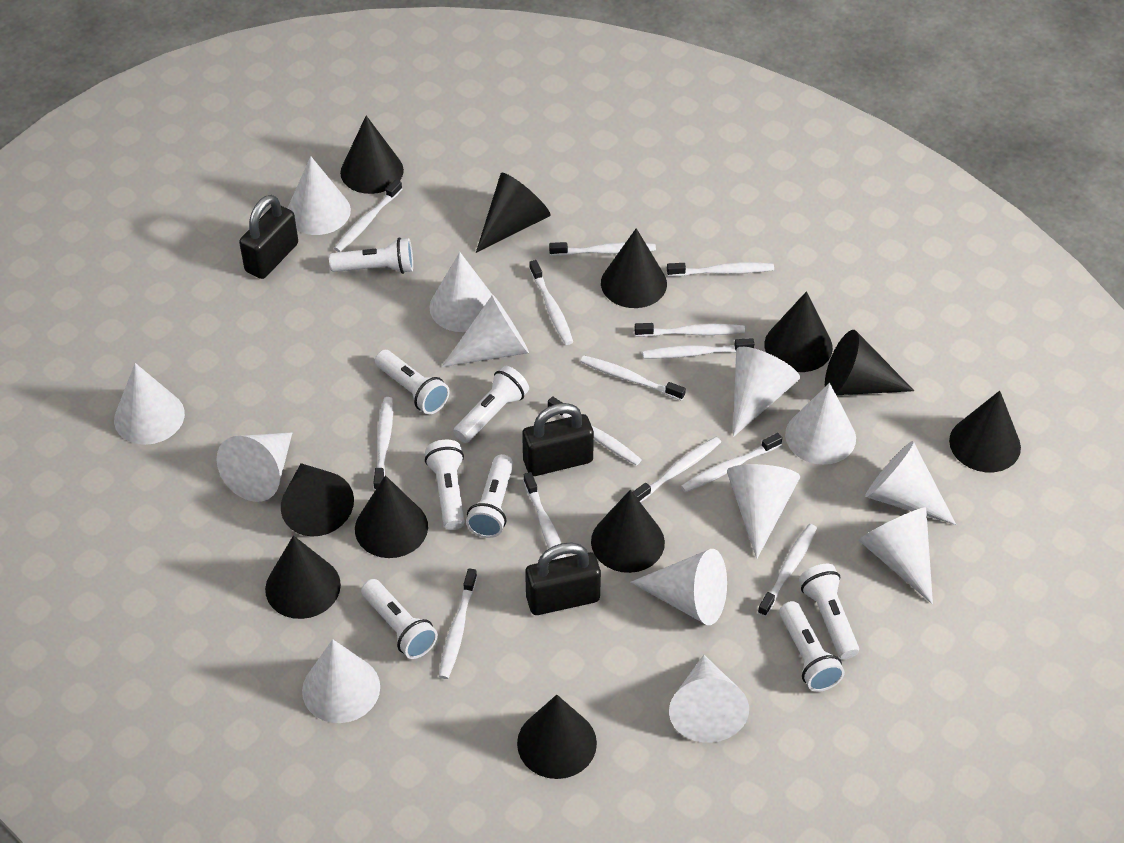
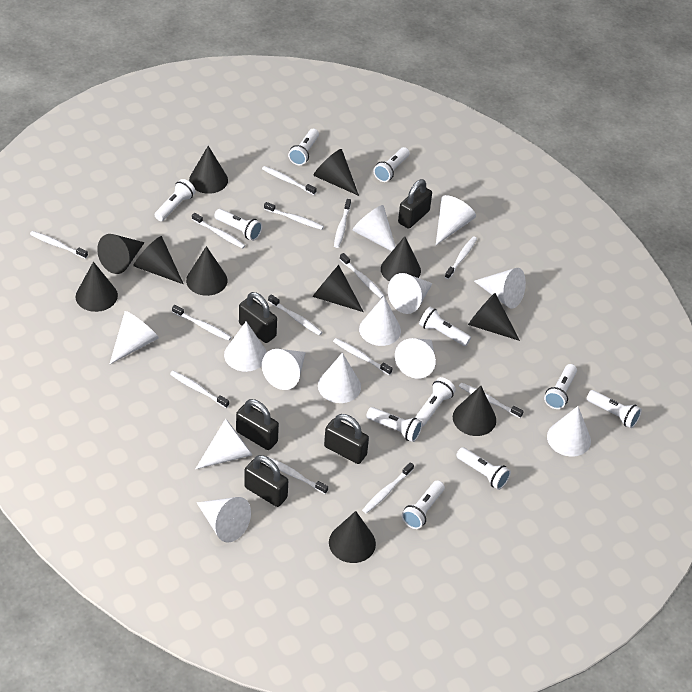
black padlock: 3 -> 5
white flashlight: 8 -> 11

